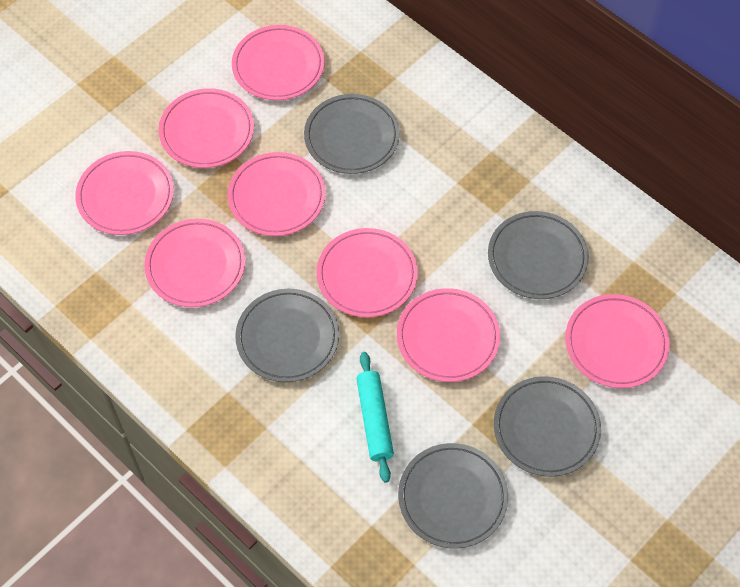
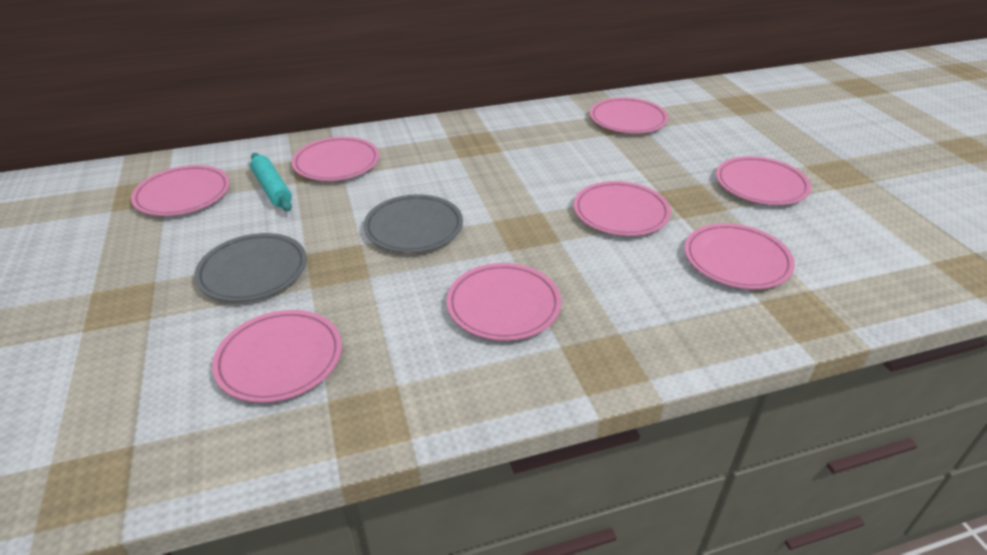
grey plate: 5 -> 2

